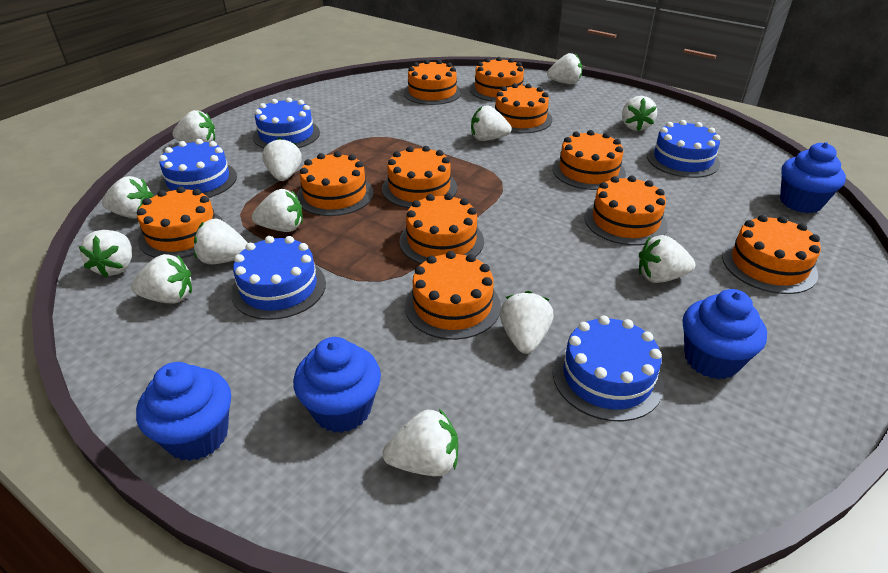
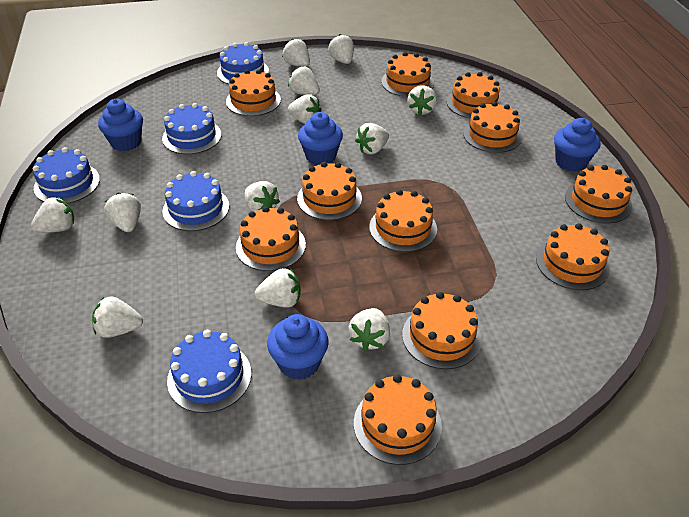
white strawberry: 13 -> 12

